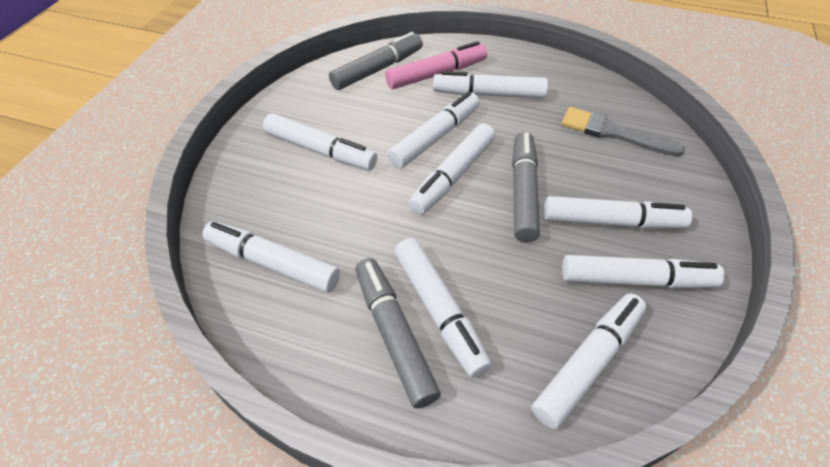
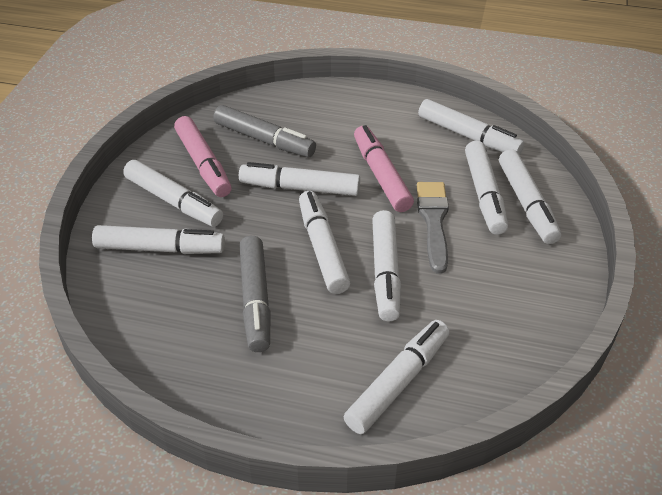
grey marker: 3 -> 2
pink marker: 1 -> 2

